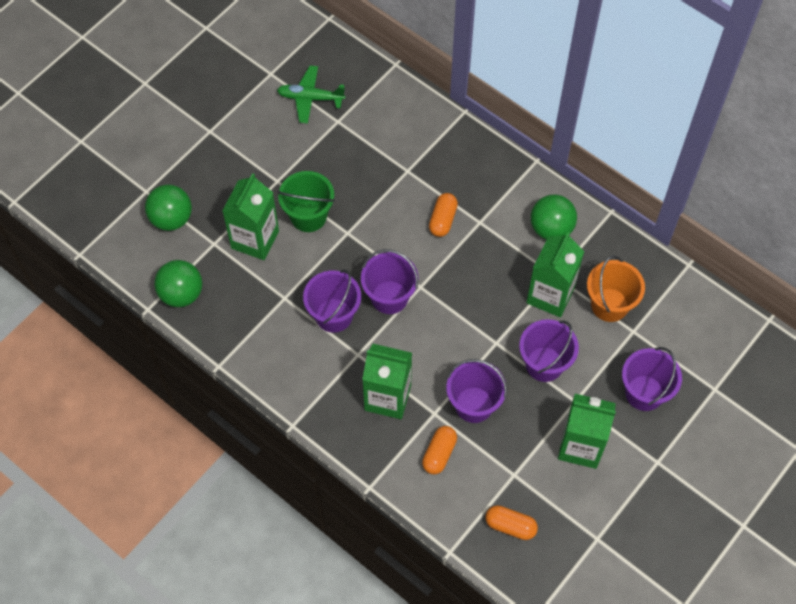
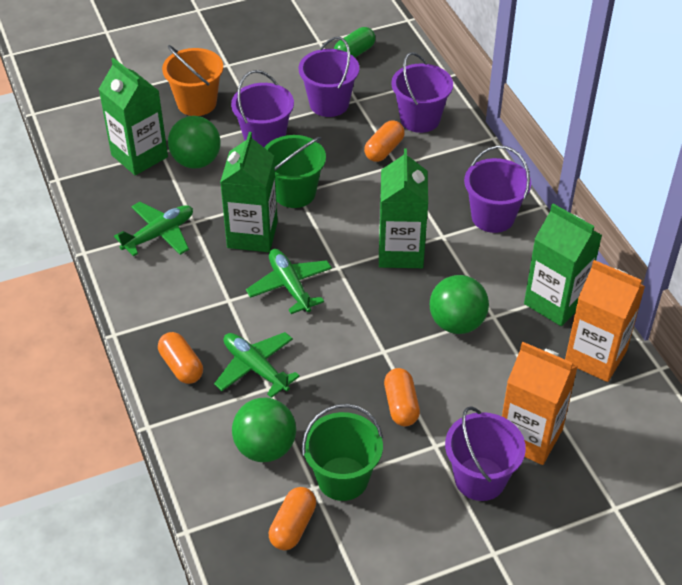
green bucket: 1 -> 2
green capsule: 0 -> 1
green plane: 1 -> 3
orange capsule: 3 -> 4
orange carton: 0 -> 2

